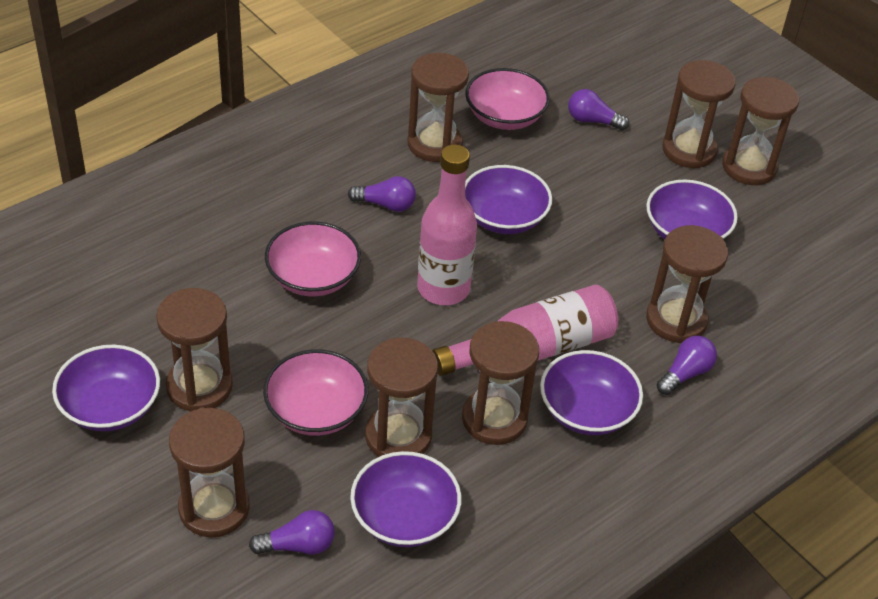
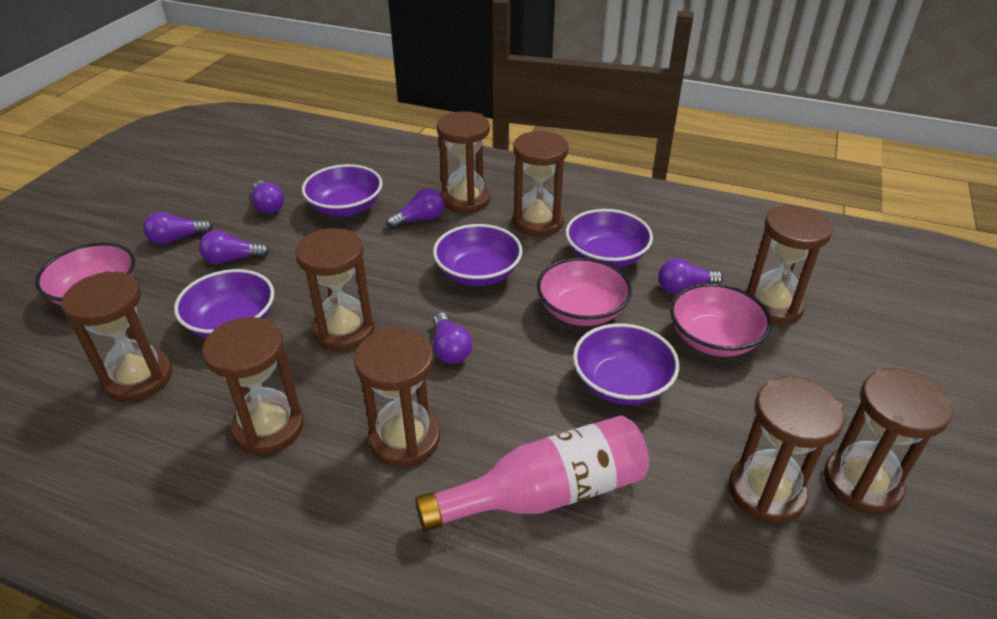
brown hourglass: 8 -> 9
pink bottle: 2 -> 1
purple light bulb: 4 -> 6

